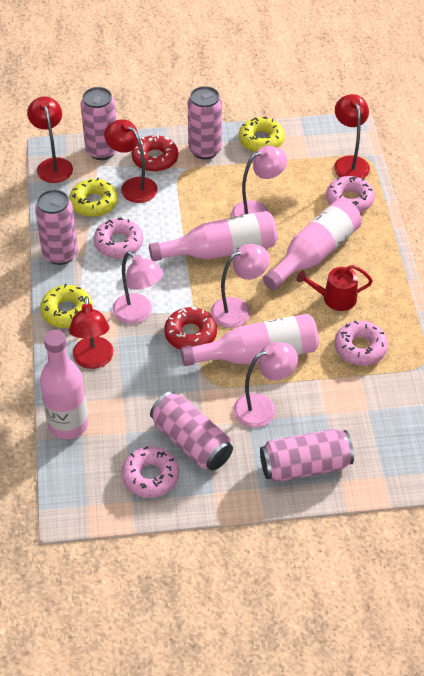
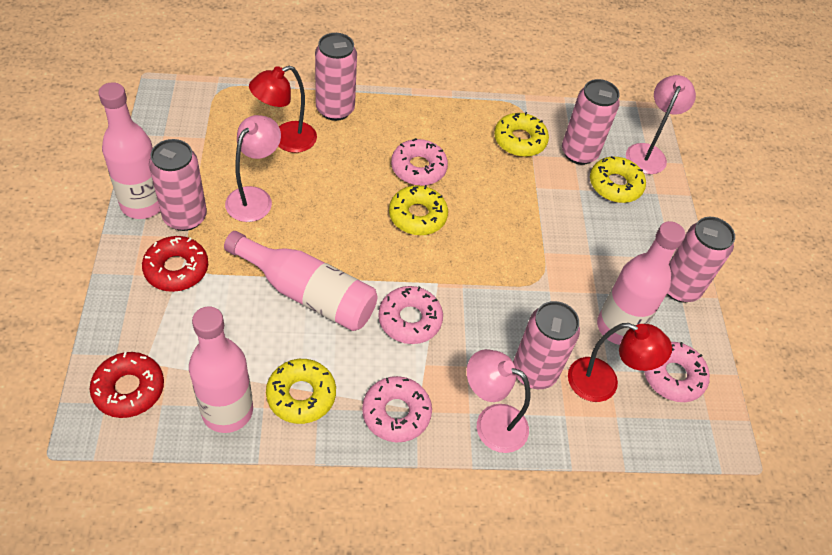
pink lamp: 4 -> 3
red lamp: 4 -> 2
red watering can: 1 -> 0
yellow donut: 3 -> 4

